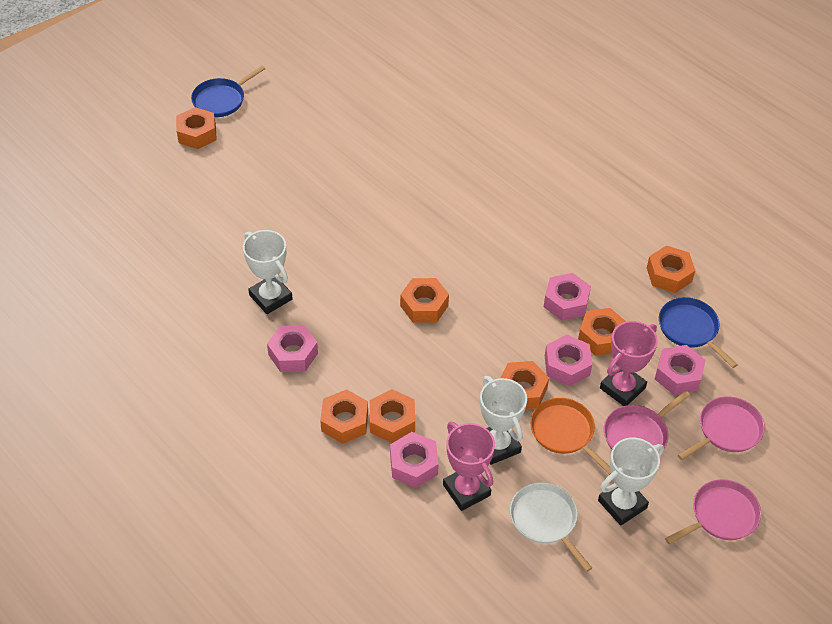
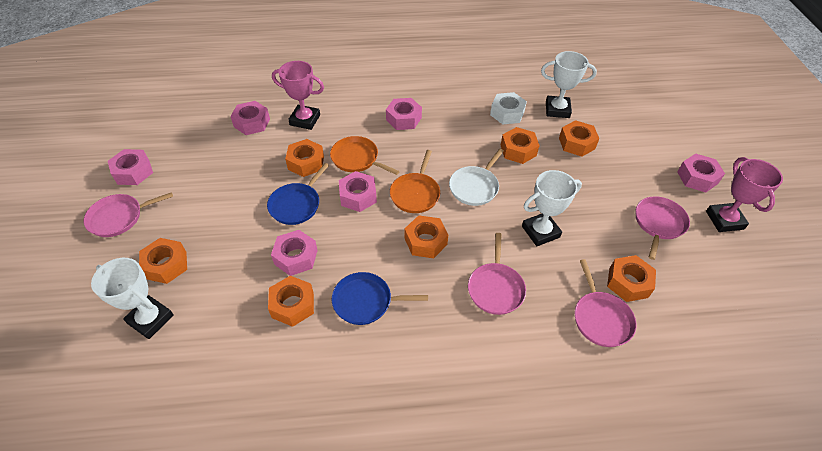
orange pan: 1 -> 2
pink nut: 5 -> 6
pink pan: 3 -> 4
white nut: 0 -> 1

